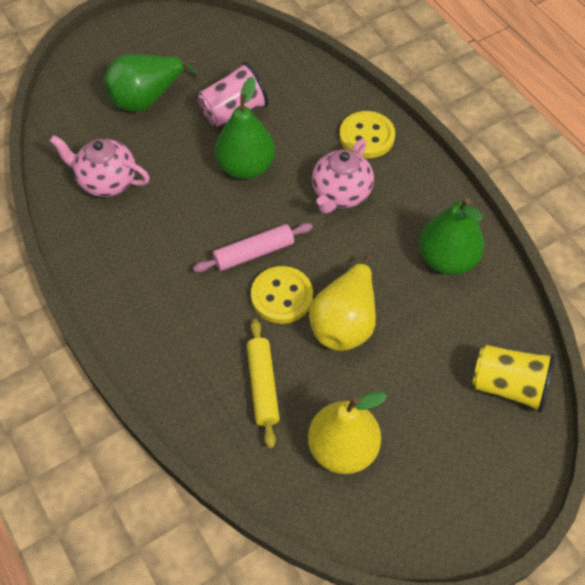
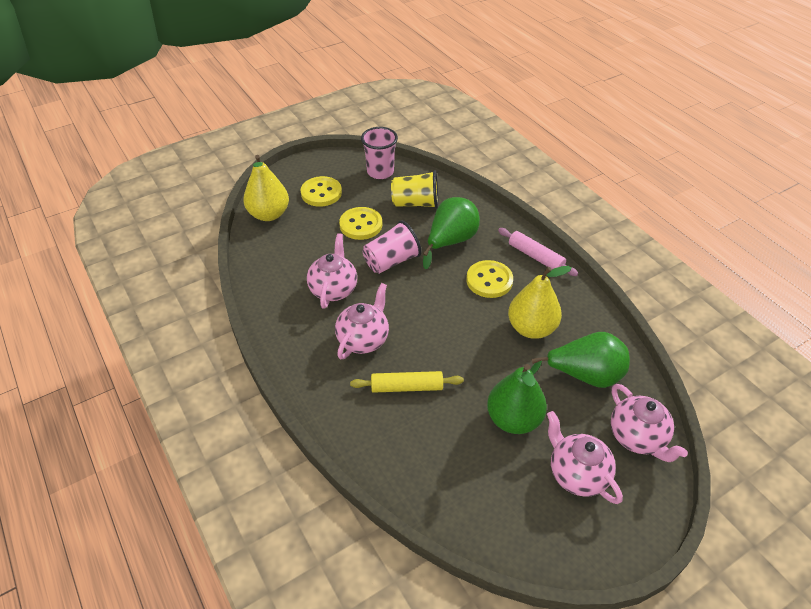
pink cup: 1 -> 2
pink teapot: 2 -> 4
yellow button: 2 -> 3

